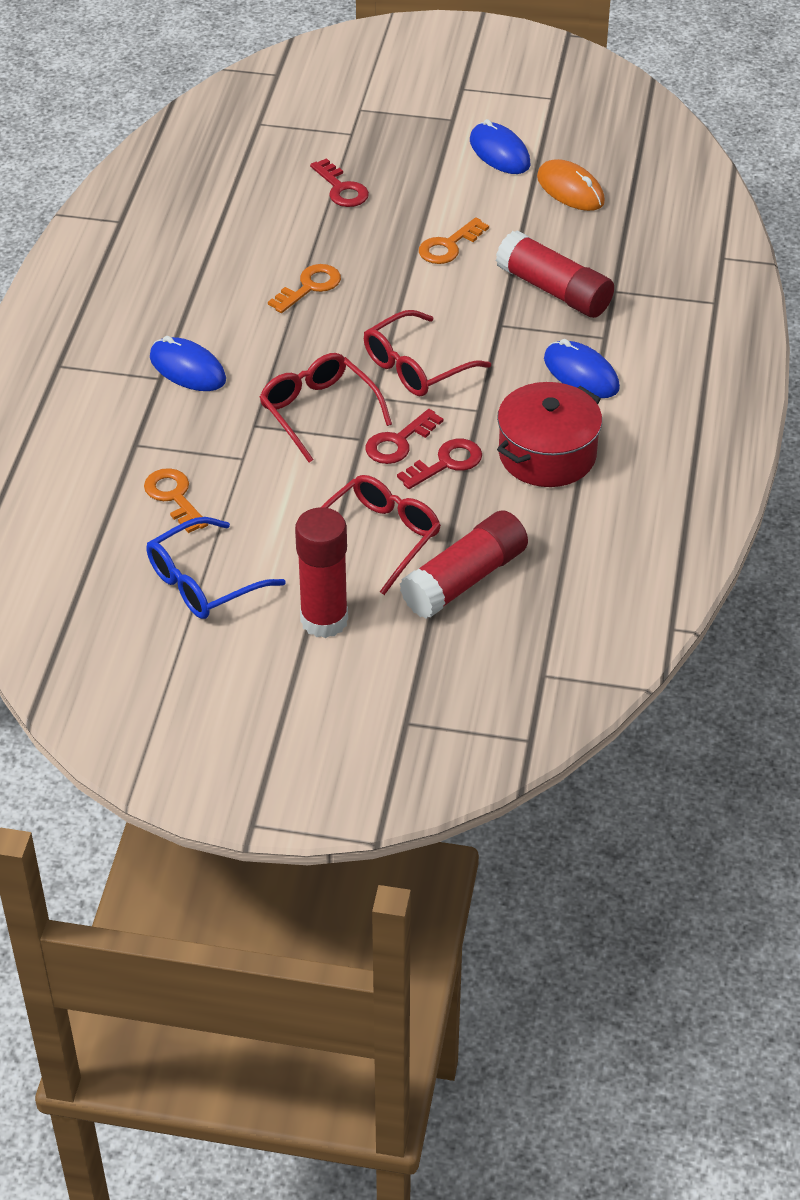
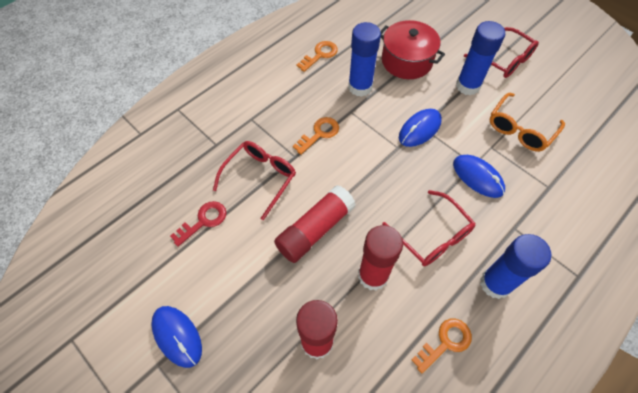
blue glasses: 1 -> 0
blue glue stick: 0 -> 3
orange glasses: 0 -> 1
orange mouse: 1 -> 0
red key: 3 -> 1

